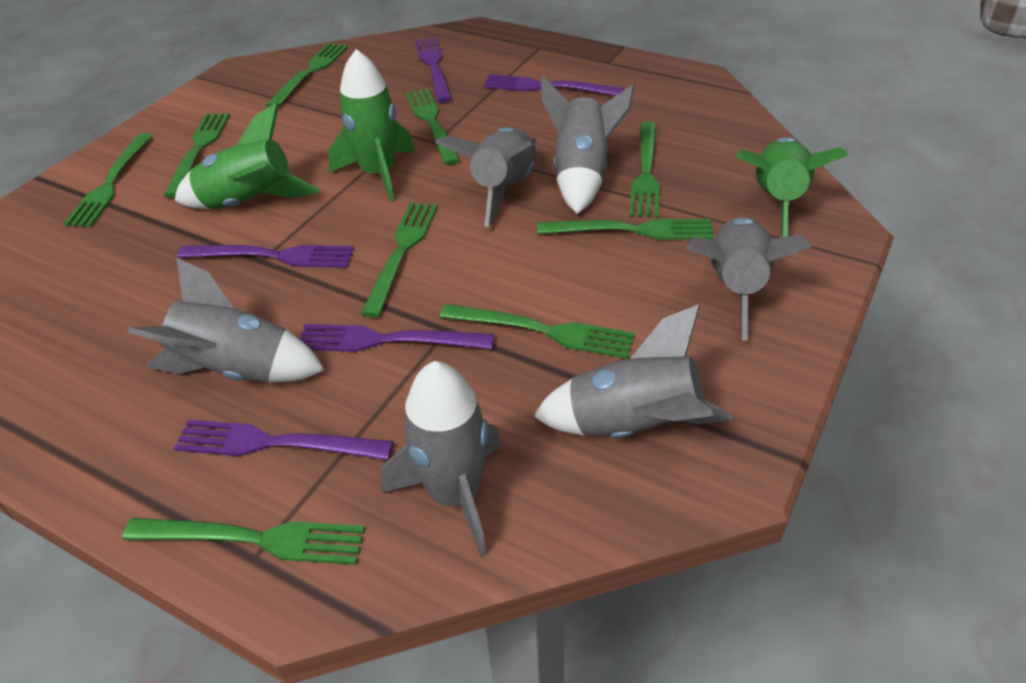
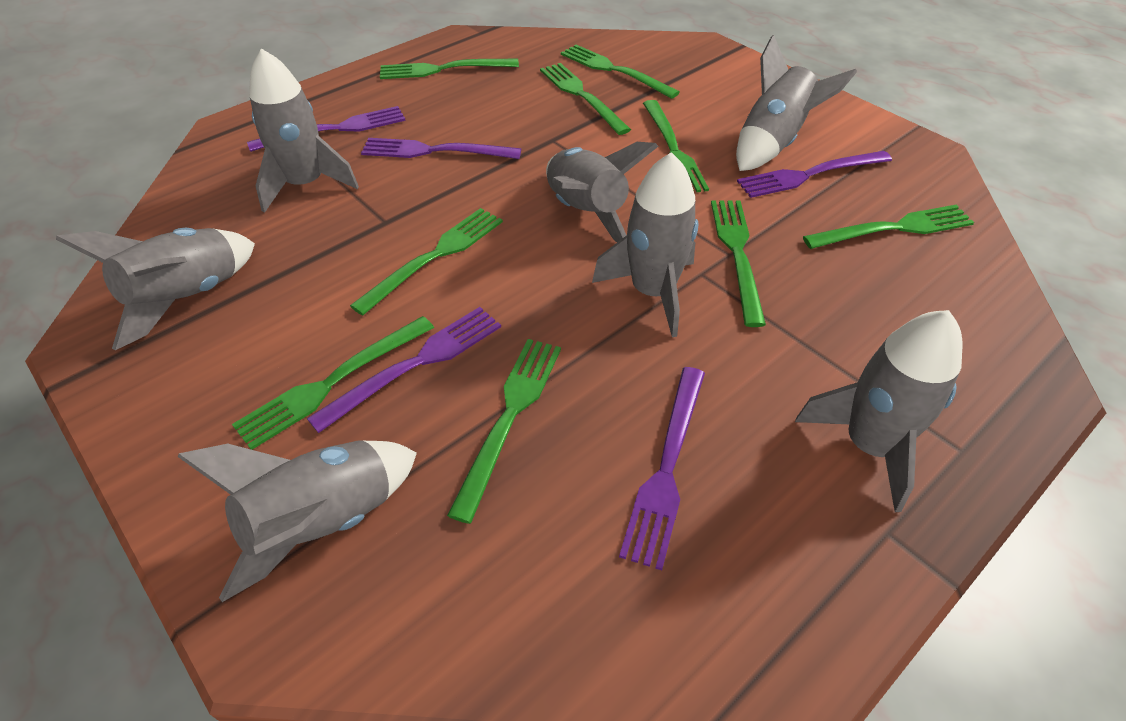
green rocket: 3 -> 0
grey rocket: 6 -> 7

